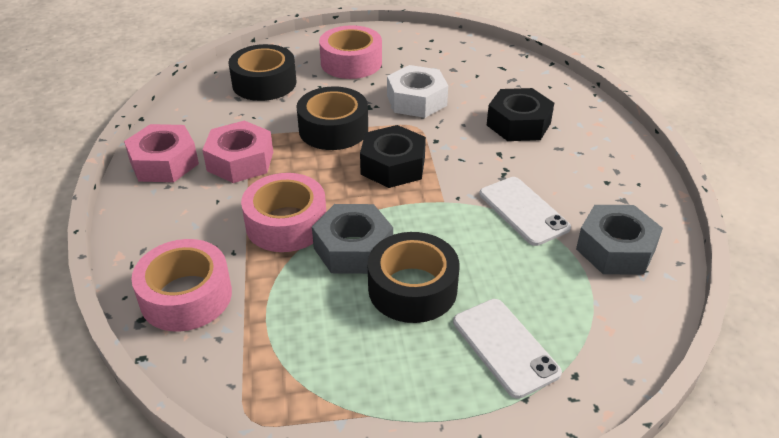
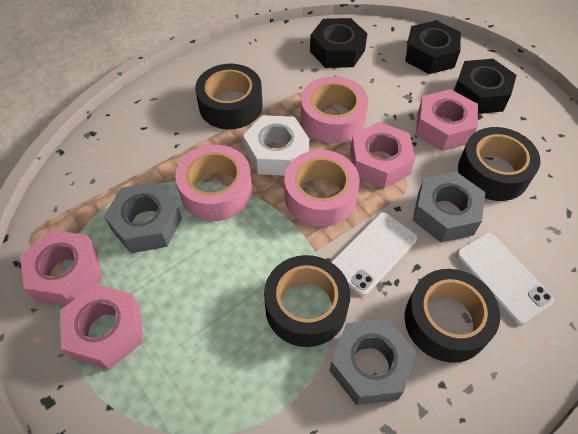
black nut: 2 -> 3
black tape: 3 -> 4
grey nut: 2 -> 3
pink nut: 2 -> 4

